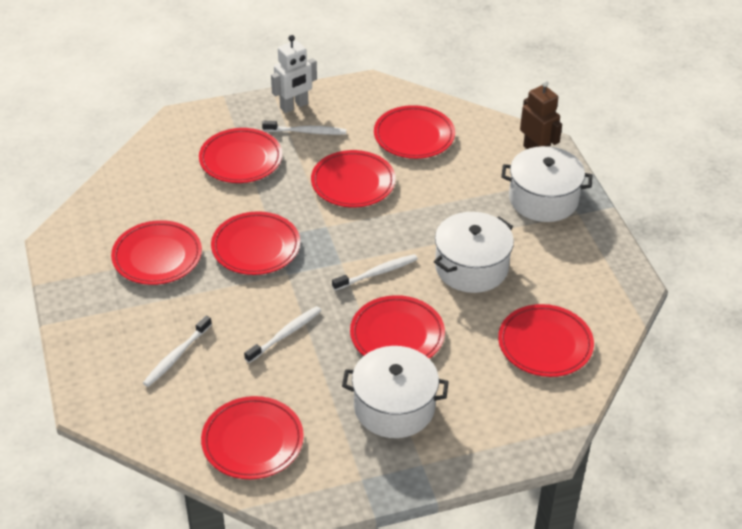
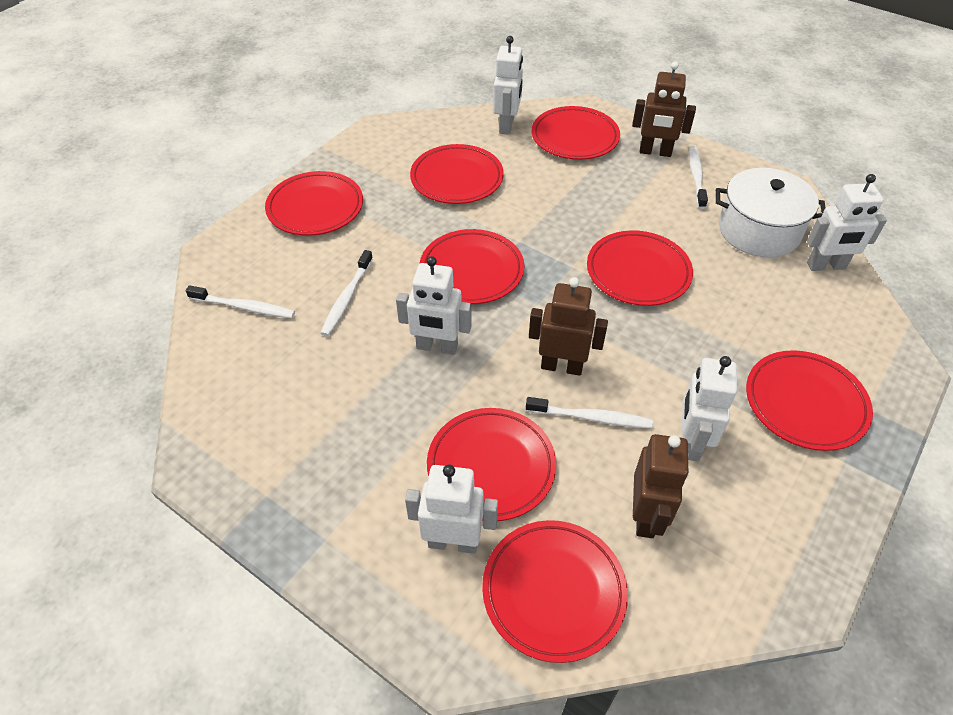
brown robot: 1 -> 3
white pot: 3 -> 1
white robot: 1 -> 5

